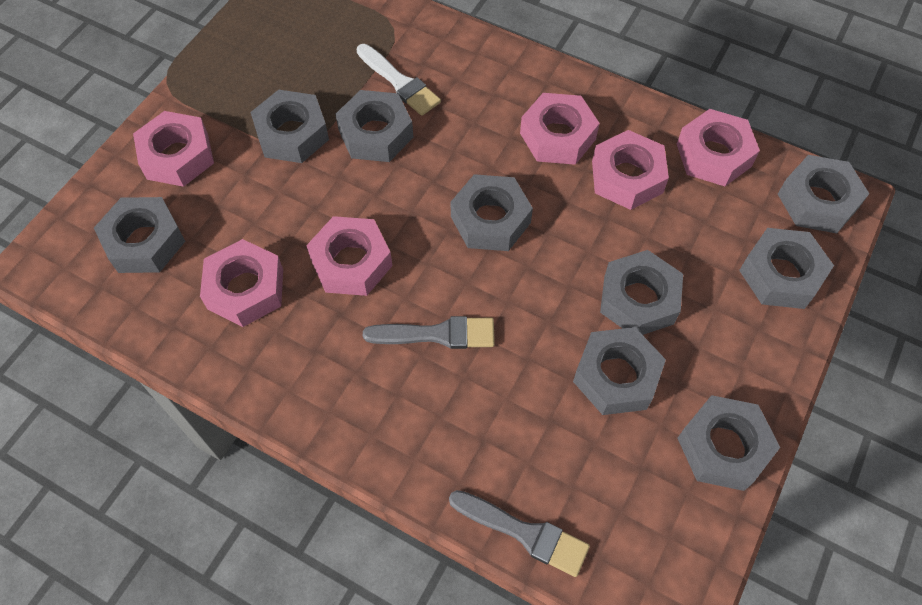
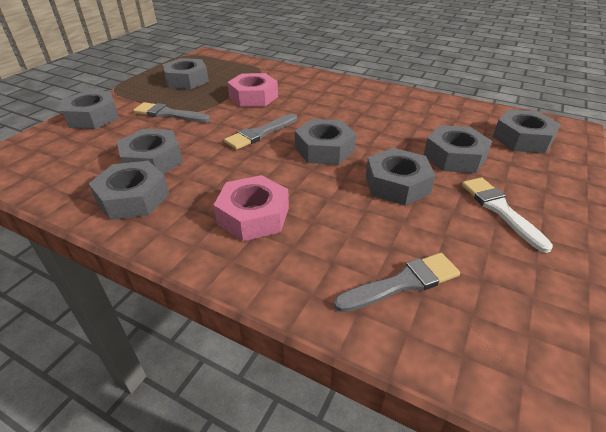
grey brush: 2 -> 3
grey nut: 9 -> 8
pink nut: 6 -> 2

